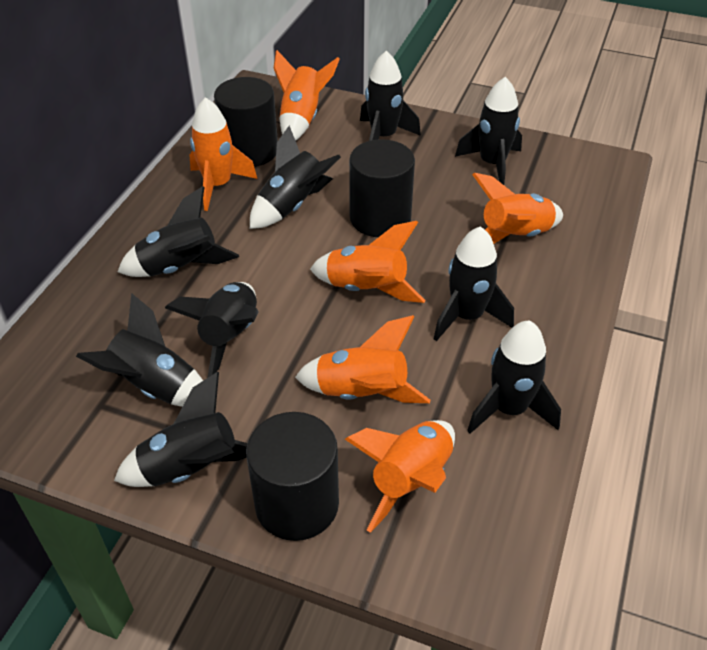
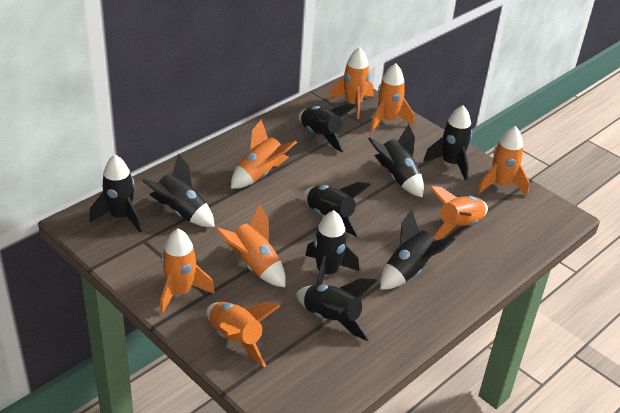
black cylinder: 3 -> 0
orange rocket: 6 -> 8

